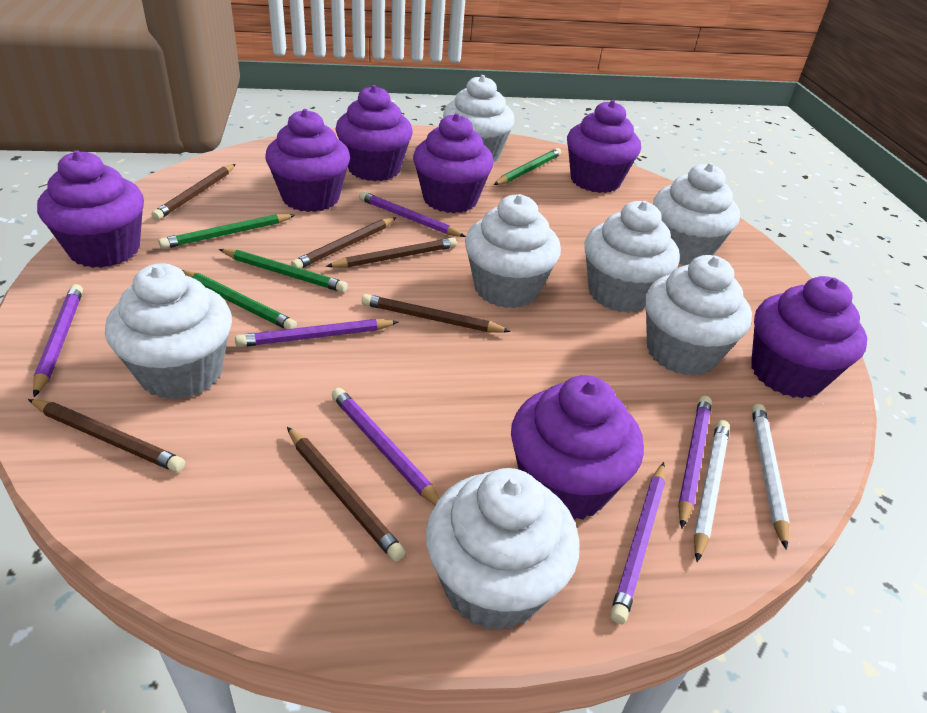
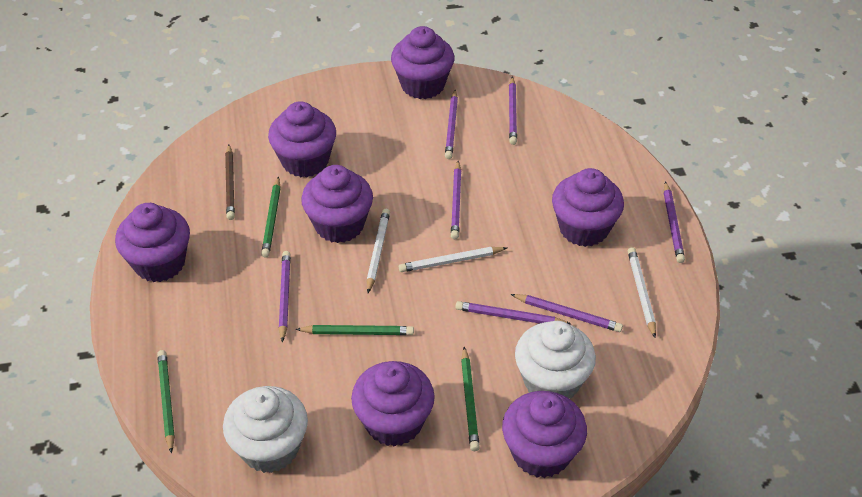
brown pencil: 6 -> 1
purple pencil: 6 -> 7
white cupcake: 7 -> 2
white pencil: 2 -> 3

